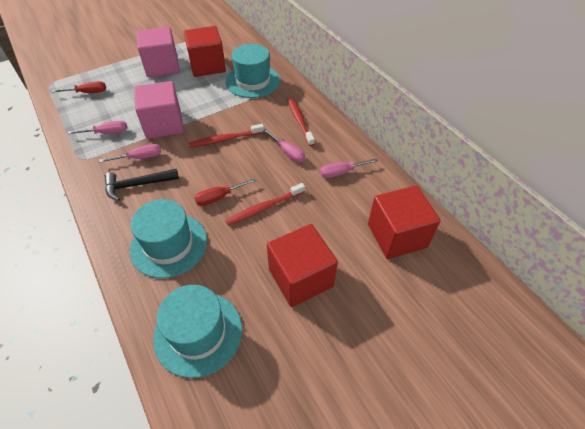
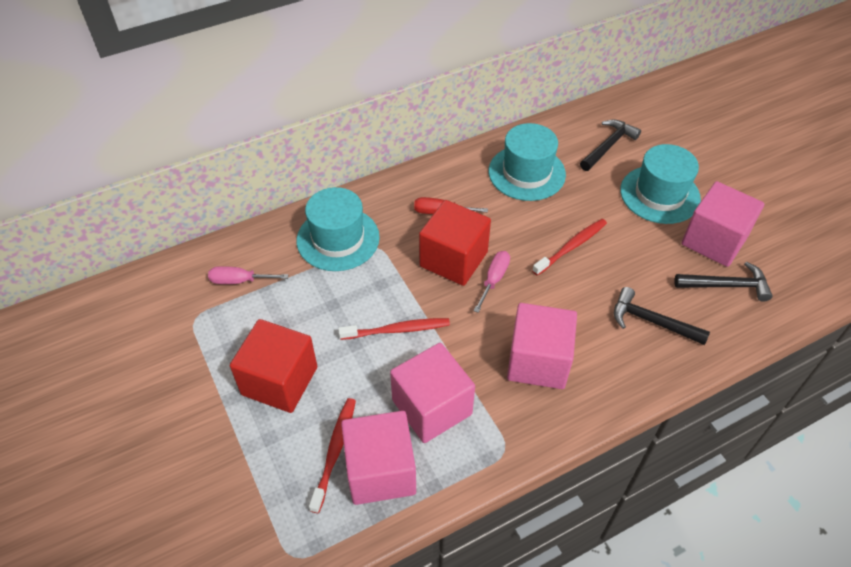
black hammer: 1 -> 3
pink cube: 2 -> 4
pink screwdriver: 4 -> 2
red cube: 3 -> 2
red screwdriver: 2 -> 1

